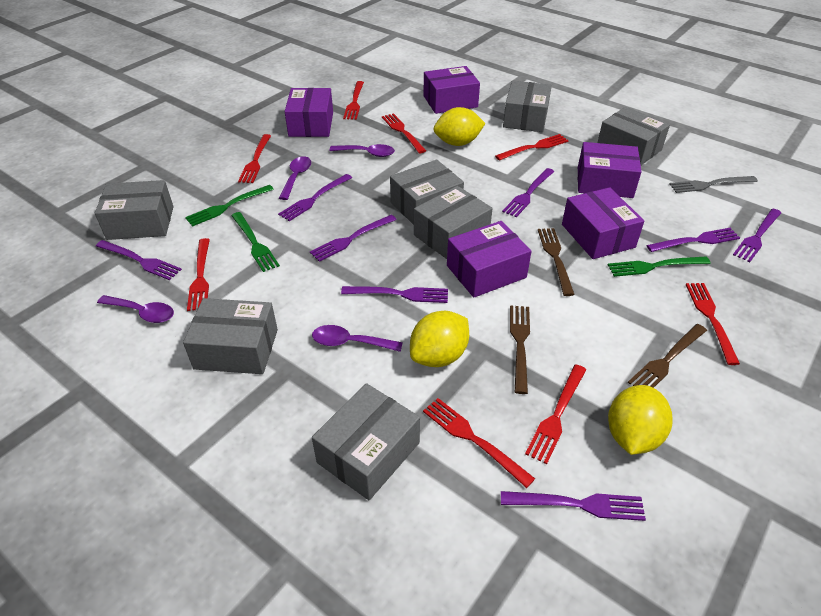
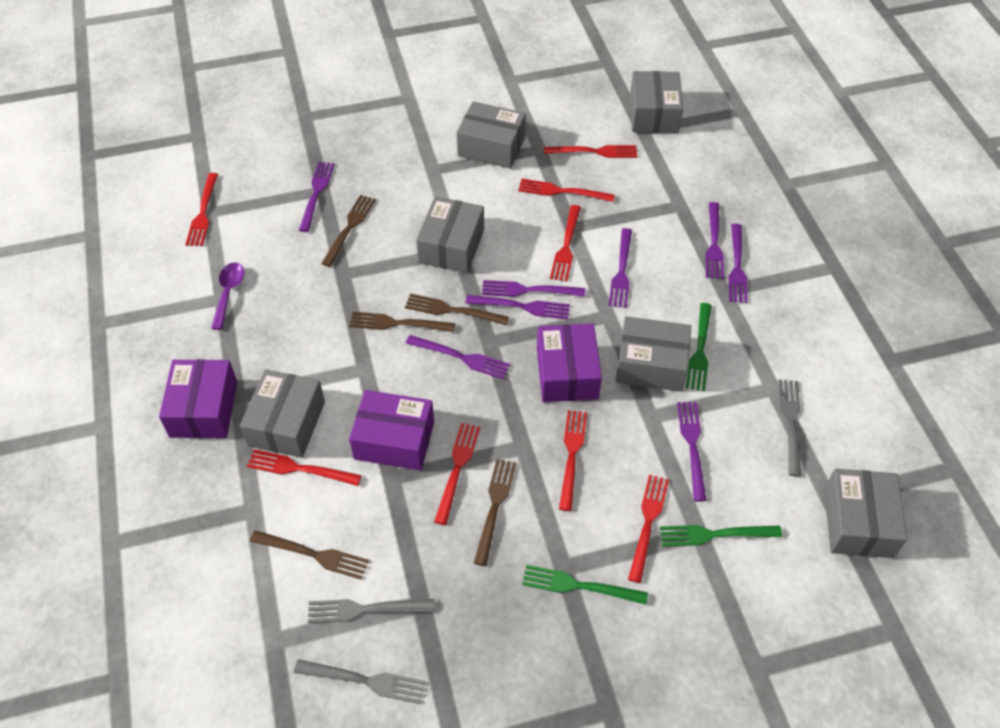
brown fork: 3 -> 5
grey box: 7 -> 6
grey fork: 1 -> 3
purple box: 5 -> 3
purple spoon: 4 -> 1
yellow lemon: 3 -> 0

